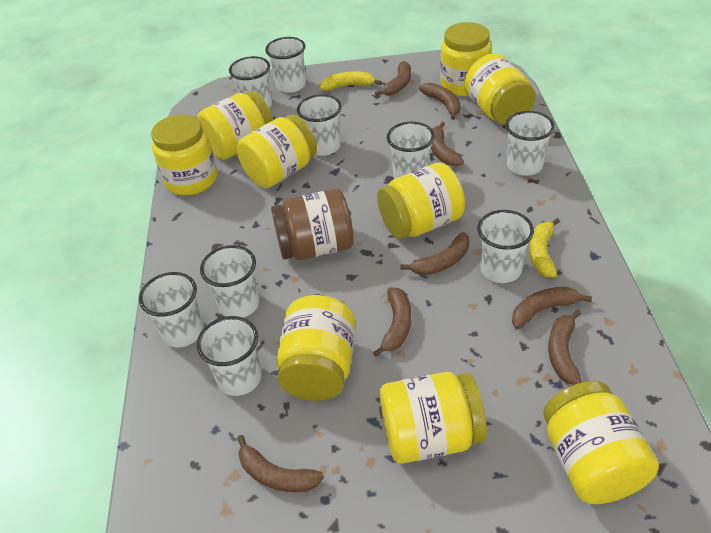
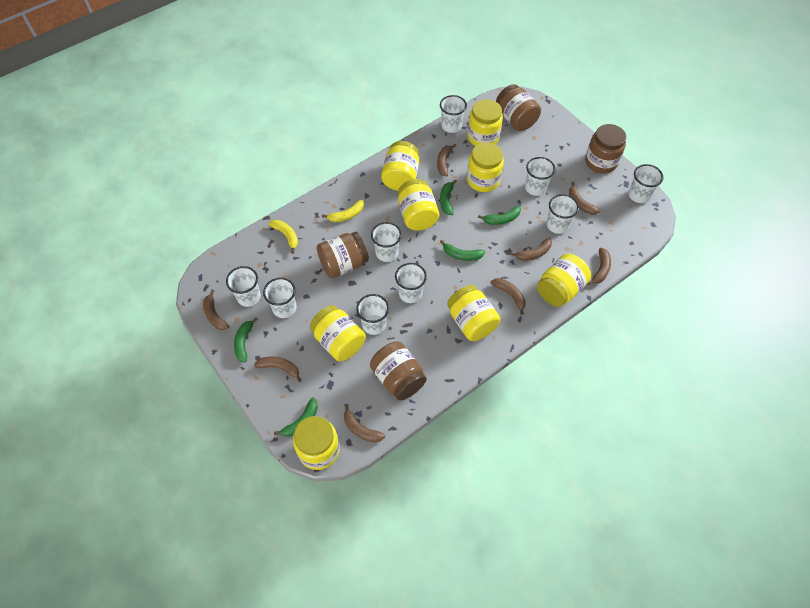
brown jar: 1 -> 4
green banana: 0 -> 5
yellow jar: 9 -> 8

